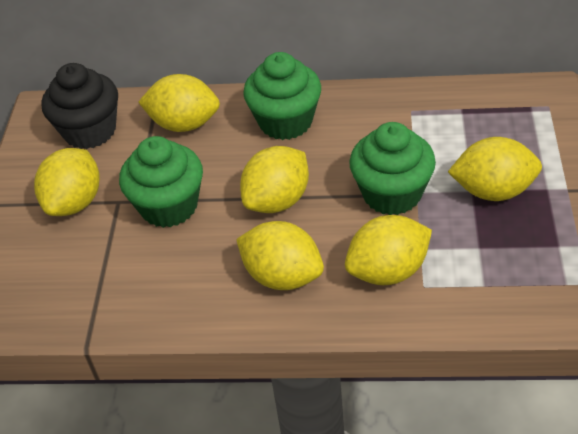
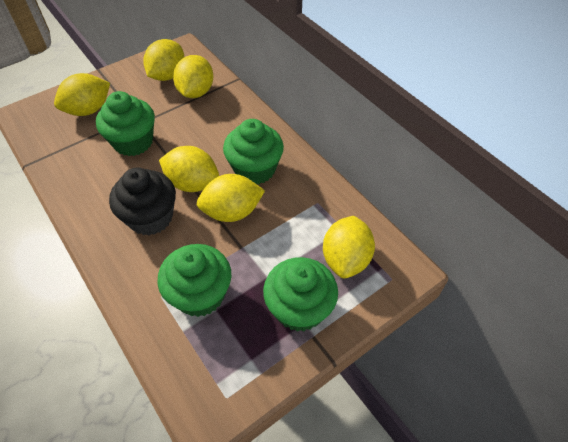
green cupcake: 3 -> 4

